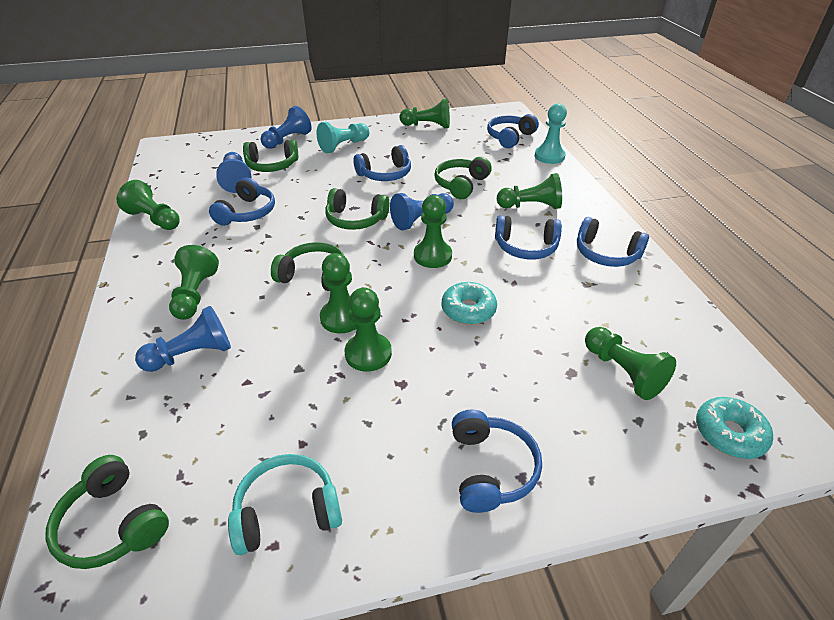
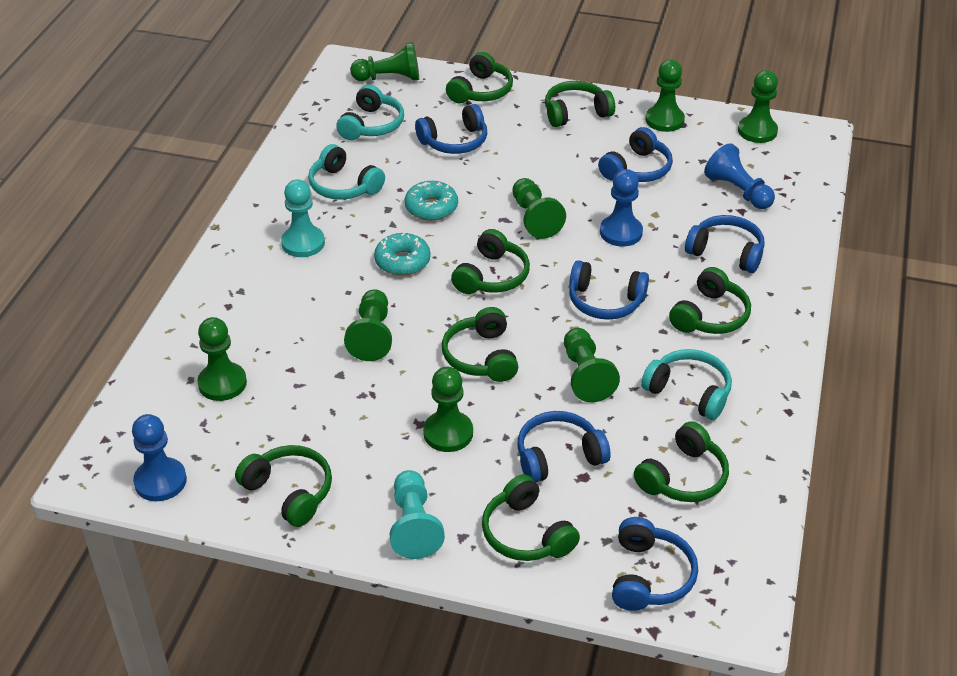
blue pawn: 4 -> 3
green headphones: 5 -> 8
turquoise headphones: 1 -> 3

